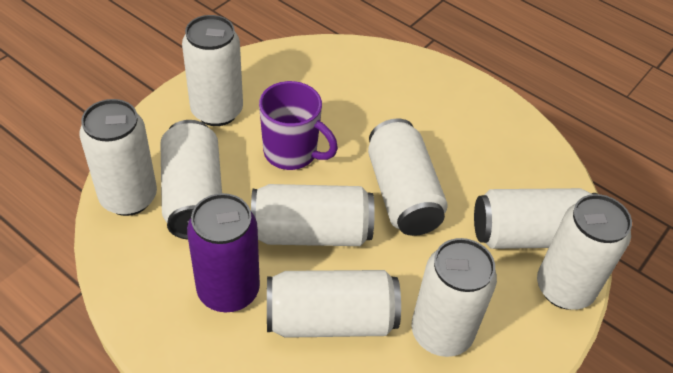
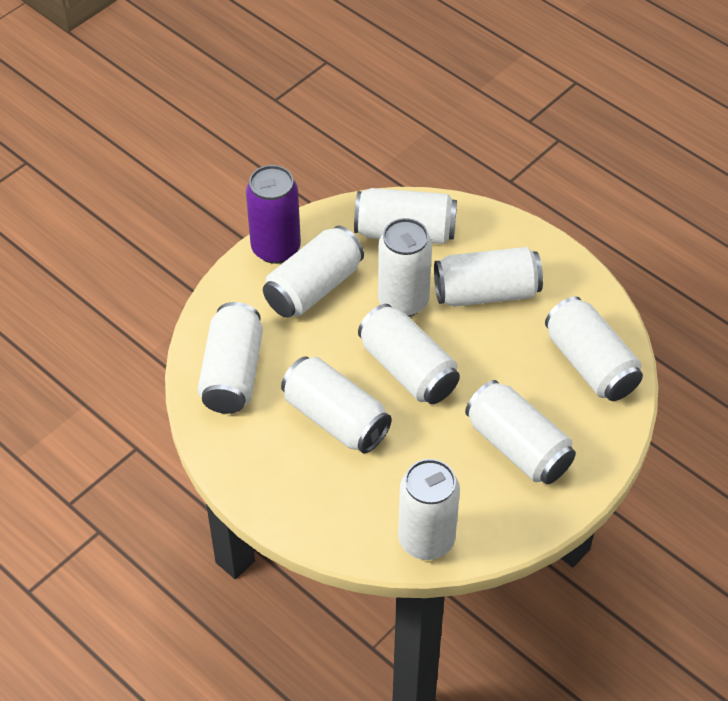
purple mug: 1 -> 0
white can: 9 -> 10

